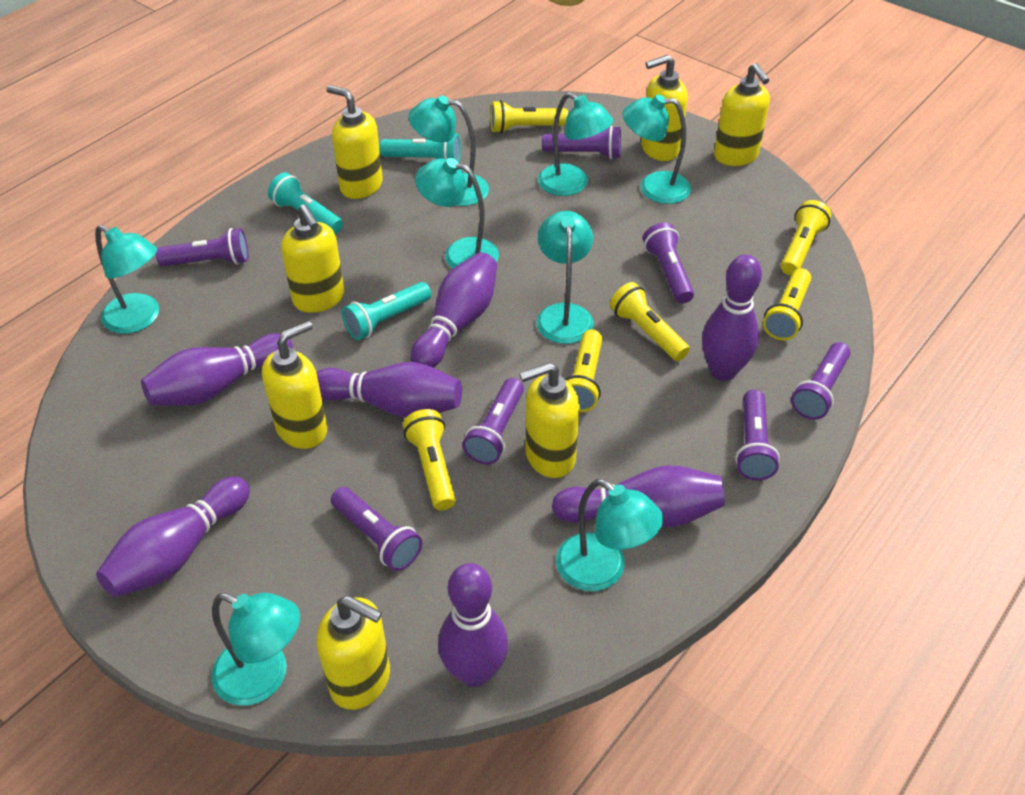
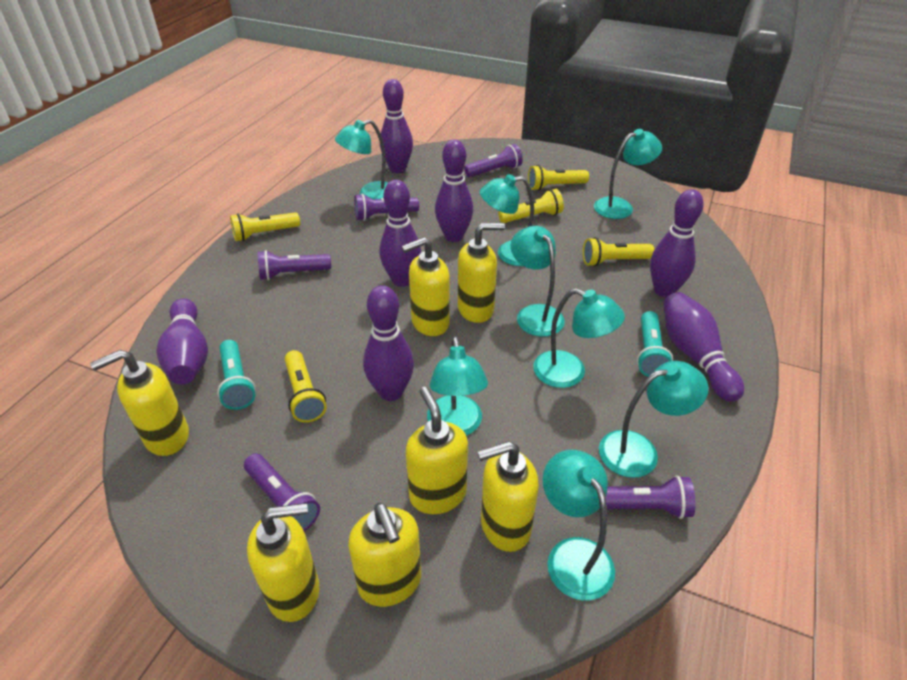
purple flashlight: 7 -> 5
turquoise flashlight: 3 -> 2
yellow flashlight: 6 -> 5

